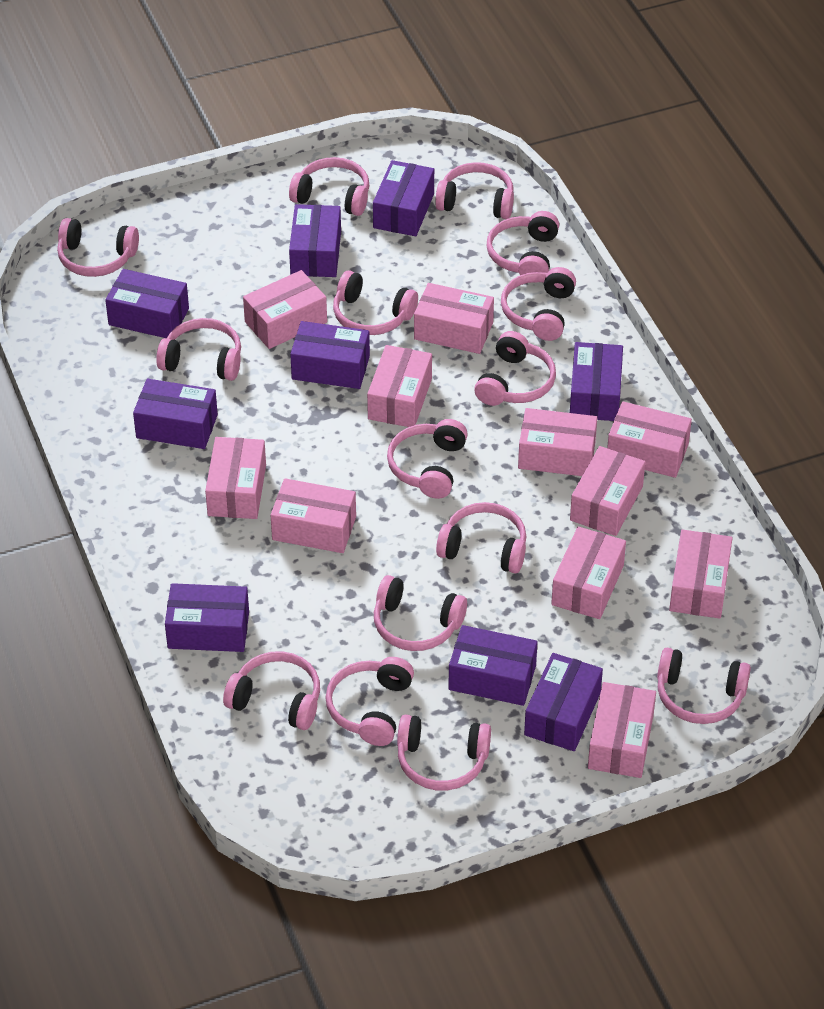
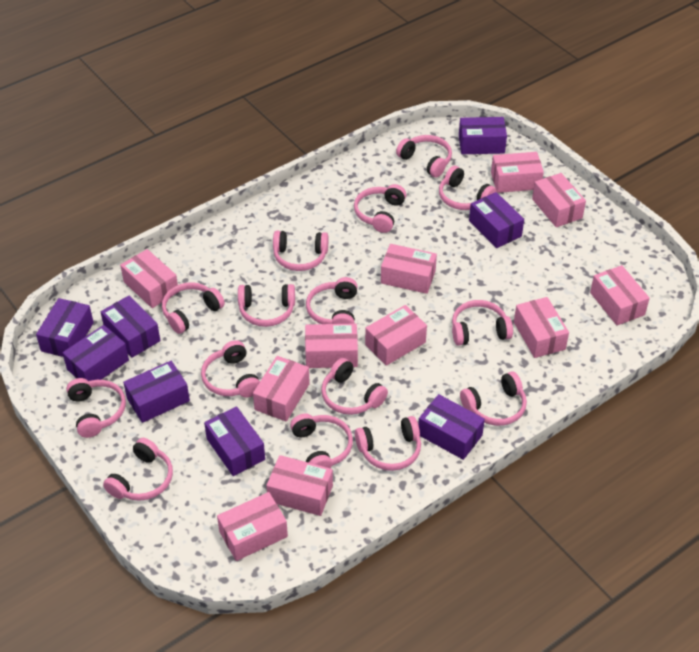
purple box: 9 -> 8

